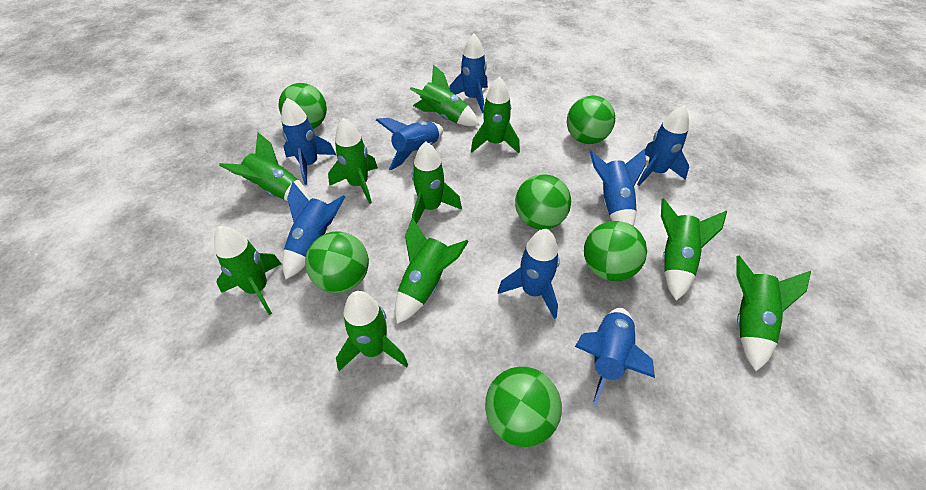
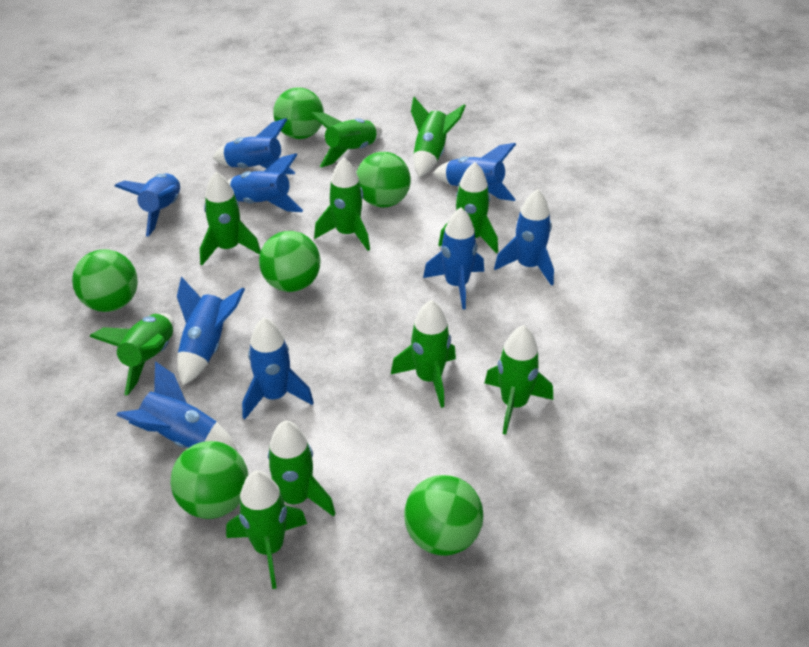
blue rocket: 8 -> 9

